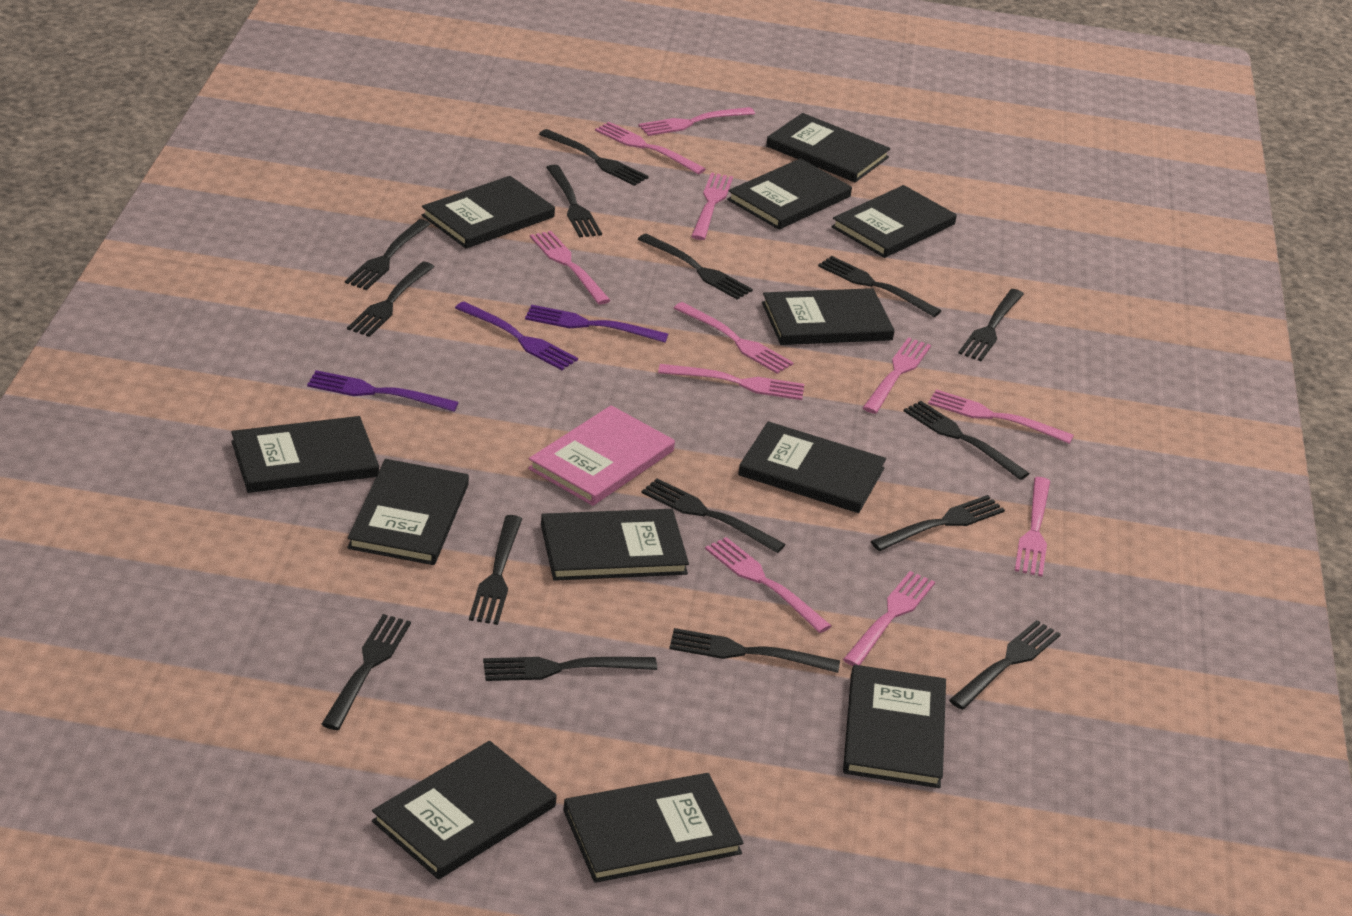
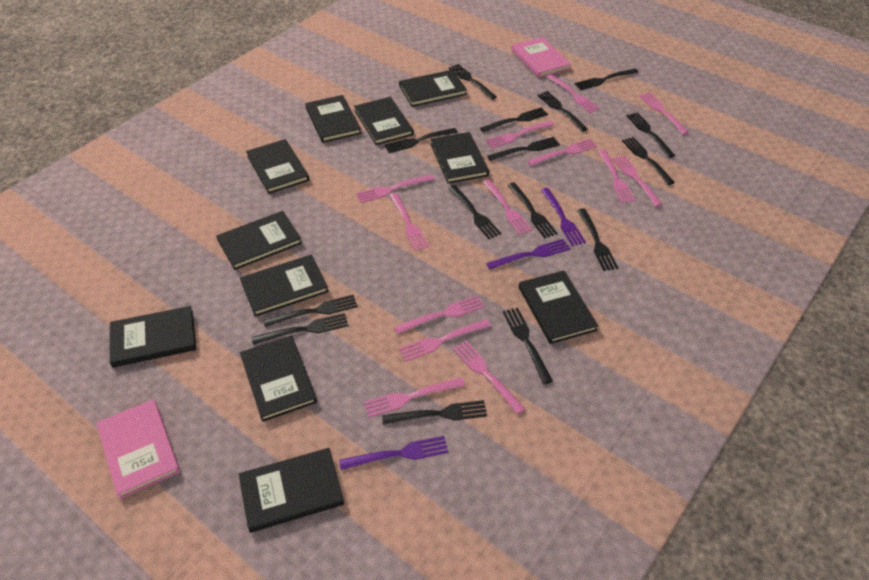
black book: 12 -> 11
pink book: 1 -> 2
pink fork: 11 -> 13

